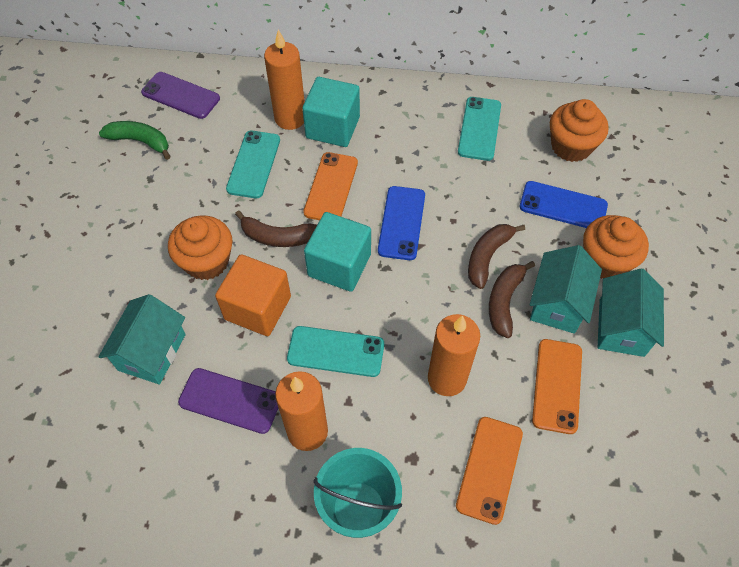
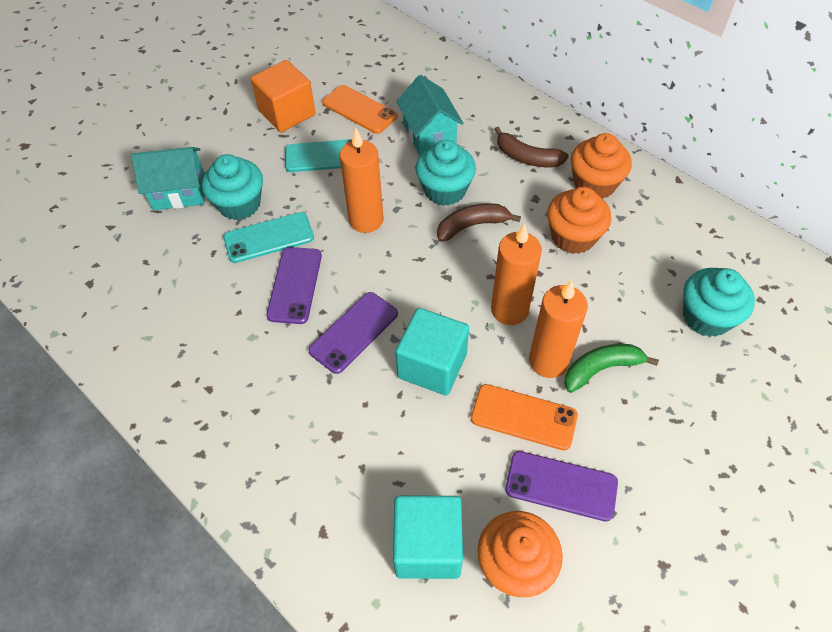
blue phone: 2 -> 0
brown banana: 3 -> 2
orange phone: 3 -> 2
purple phone: 2 -> 3
turquoise bucket: 1 -> 0
turquoise cupcake: 0 -> 3
turquoise house: 3 -> 2
turquoise phone: 3 -> 2

